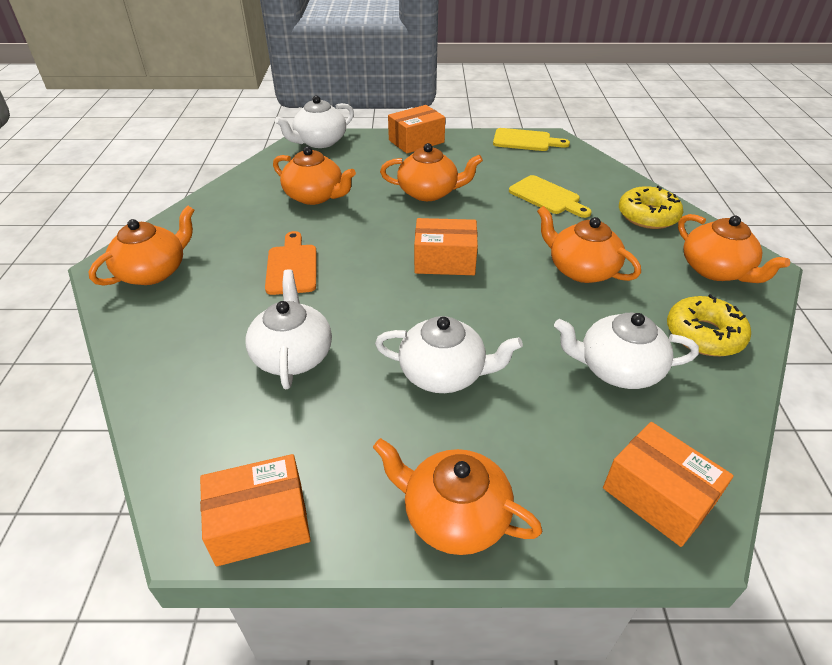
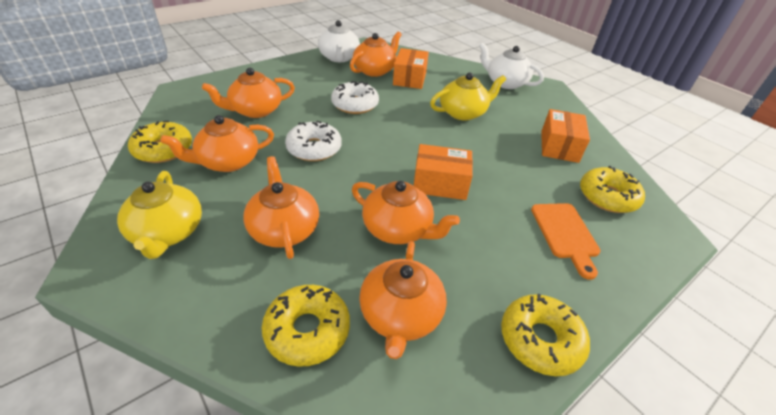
orange box: 4 -> 3
white donut: 0 -> 2
white teapot: 4 -> 2
yellow cutting board: 2 -> 0
yellow donut: 2 -> 4
yellow teapot: 0 -> 2

